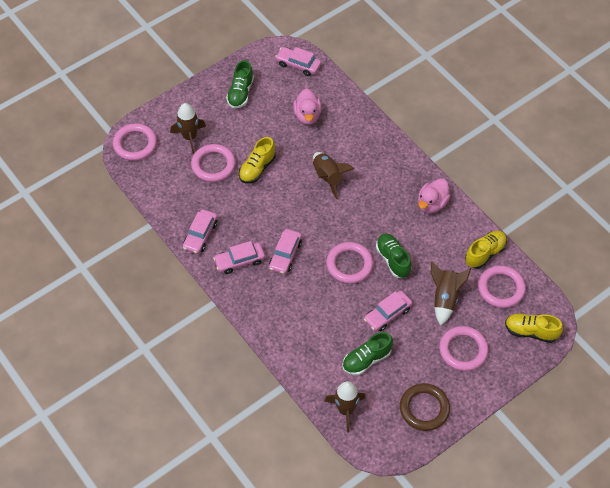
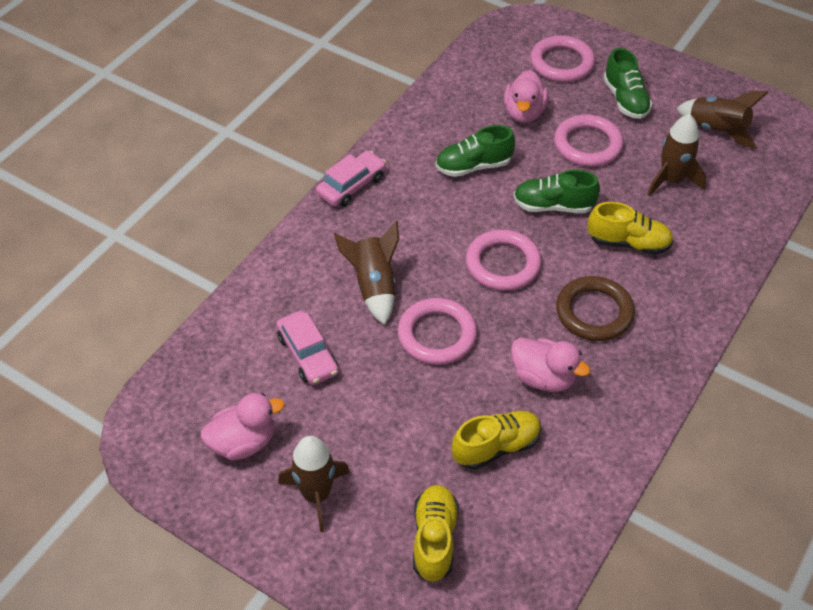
pink car: 5 -> 2
pink duck: 2 -> 3
pink ring: 5 -> 4

